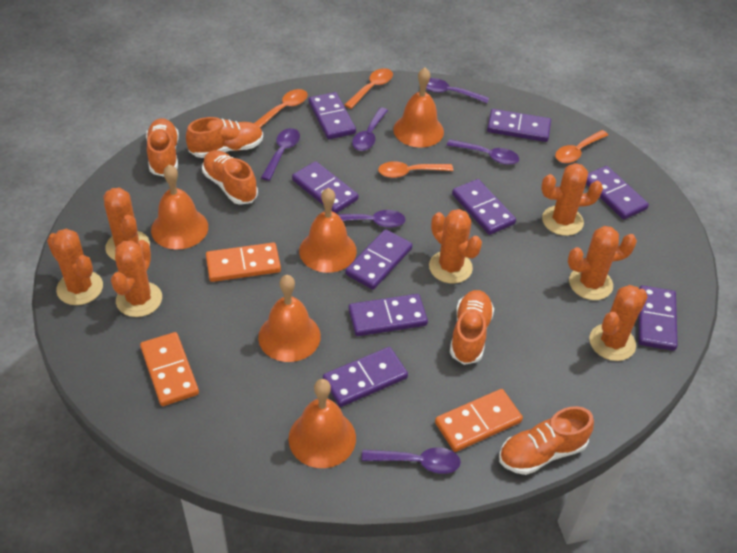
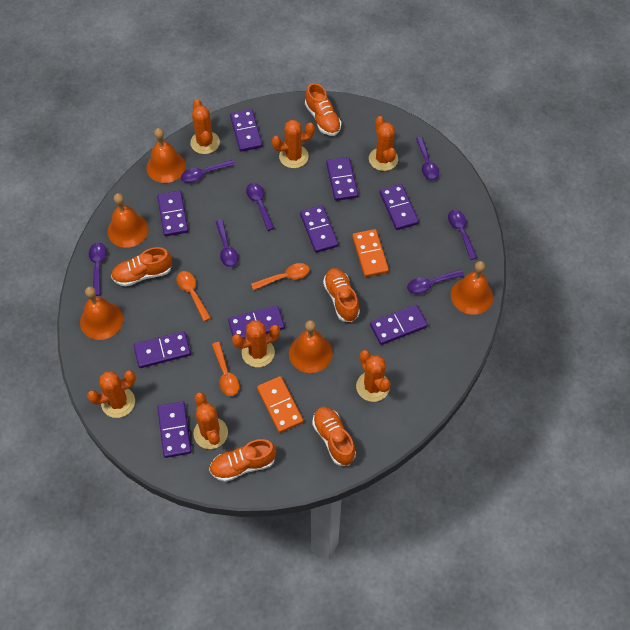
orange domino: 3 -> 2
orange spoon: 4 -> 3
purple spoon: 6 -> 7

